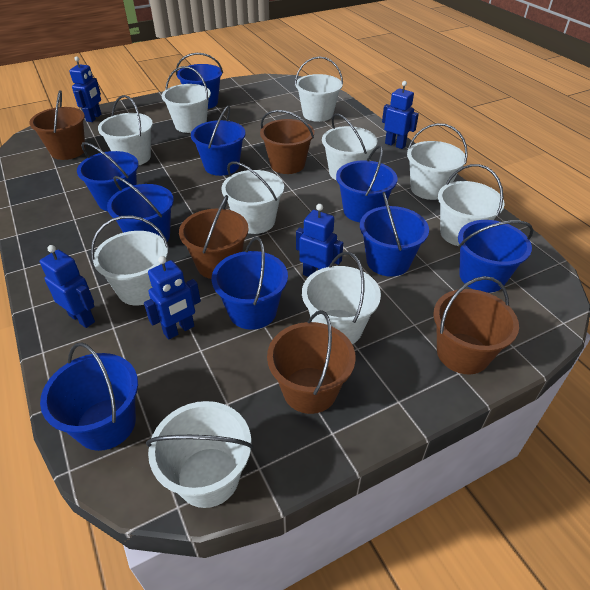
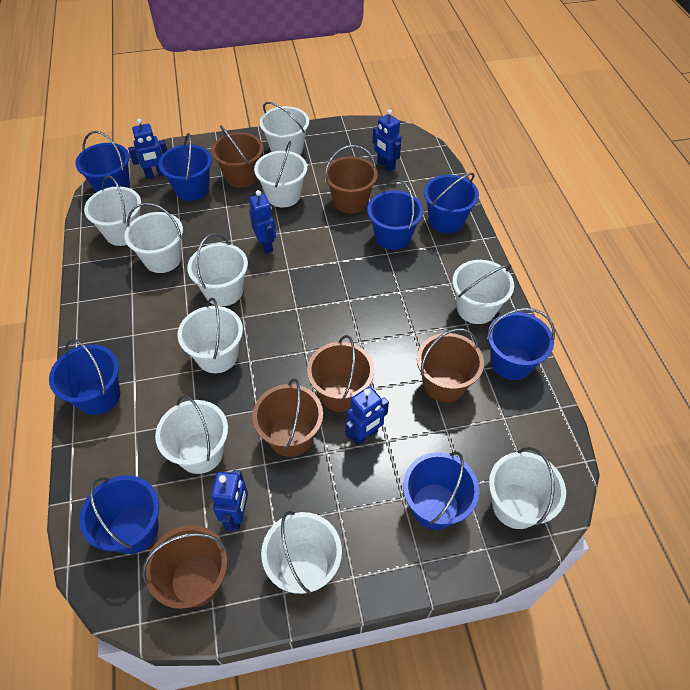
blue bucket: 9 -> 8
brown bucket: 5 -> 6

